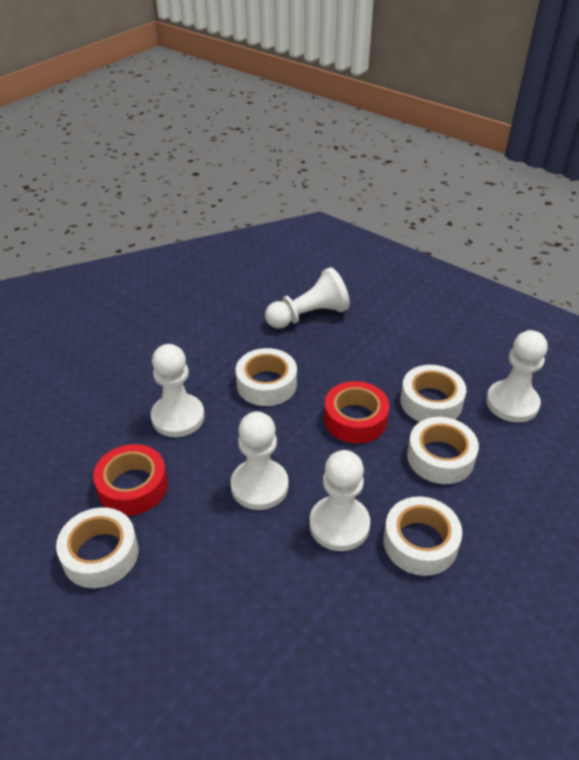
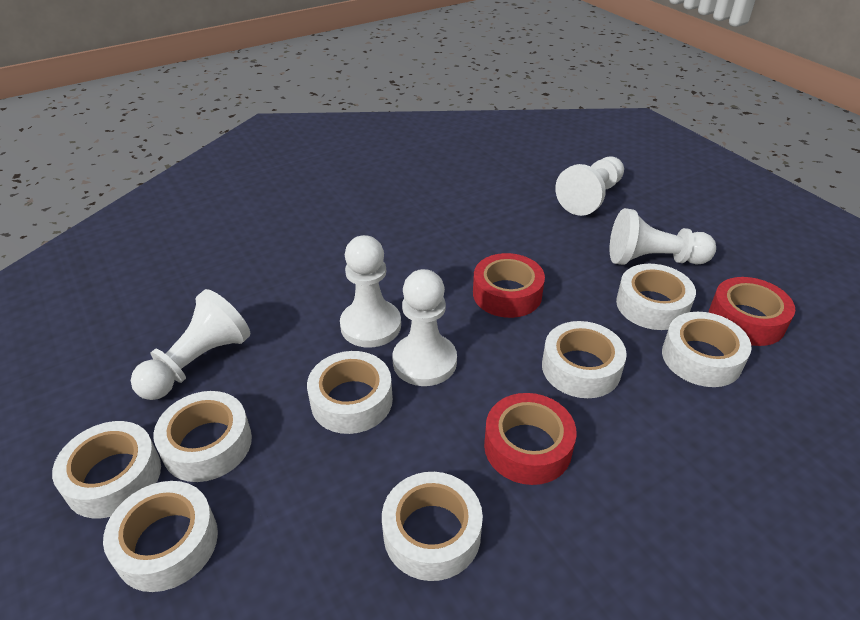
red tape: 2 -> 3
white tape: 5 -> 8

